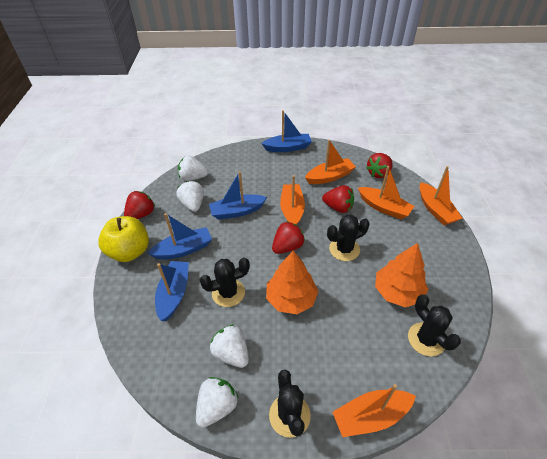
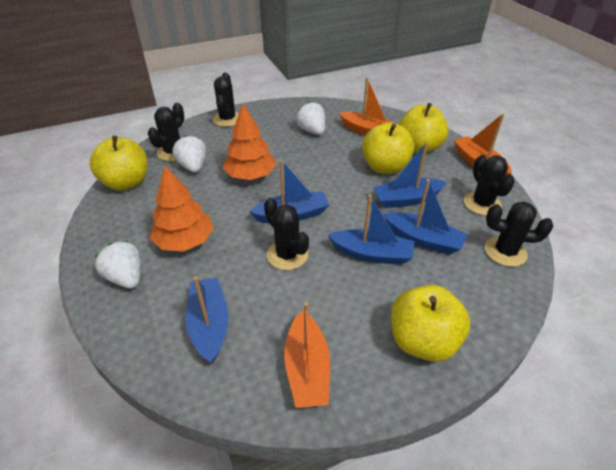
black cactus: 4 -> 5
blue boat: 4 -> 5
orange boat: 5 -> 3
red strawberry: 4 -> 0
white strawberry: 4 -> 3
yellow apple: 1 -> 4

